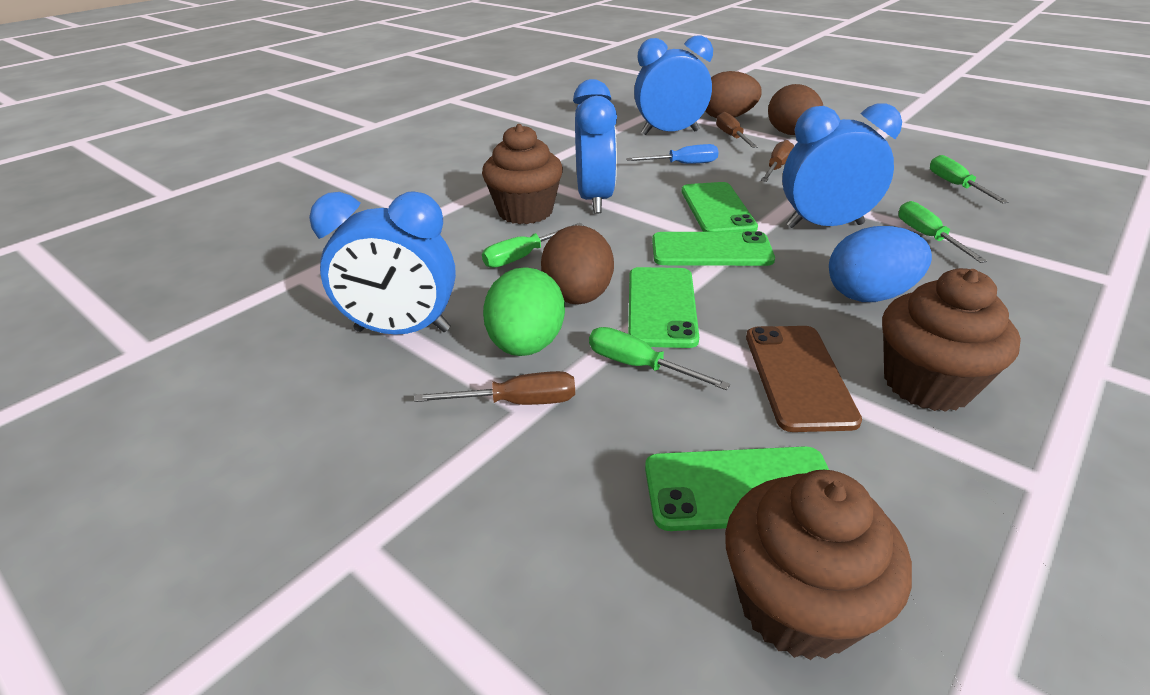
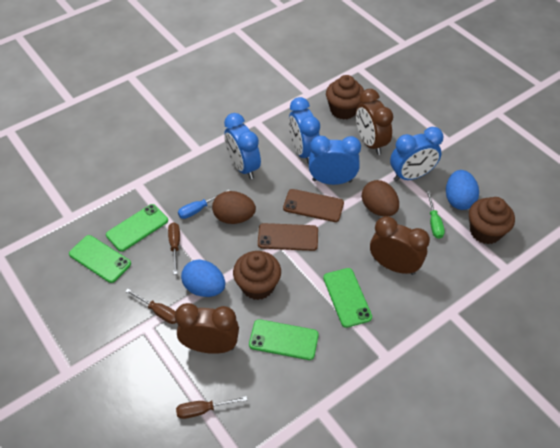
blue egg: 1 -> 2
brown clock: 0 -> 3
brown egg: 3 -> 2
brown phone: 1 -> 2
green egg: 1 -> 0
green screwdriver: 4 -> 1

